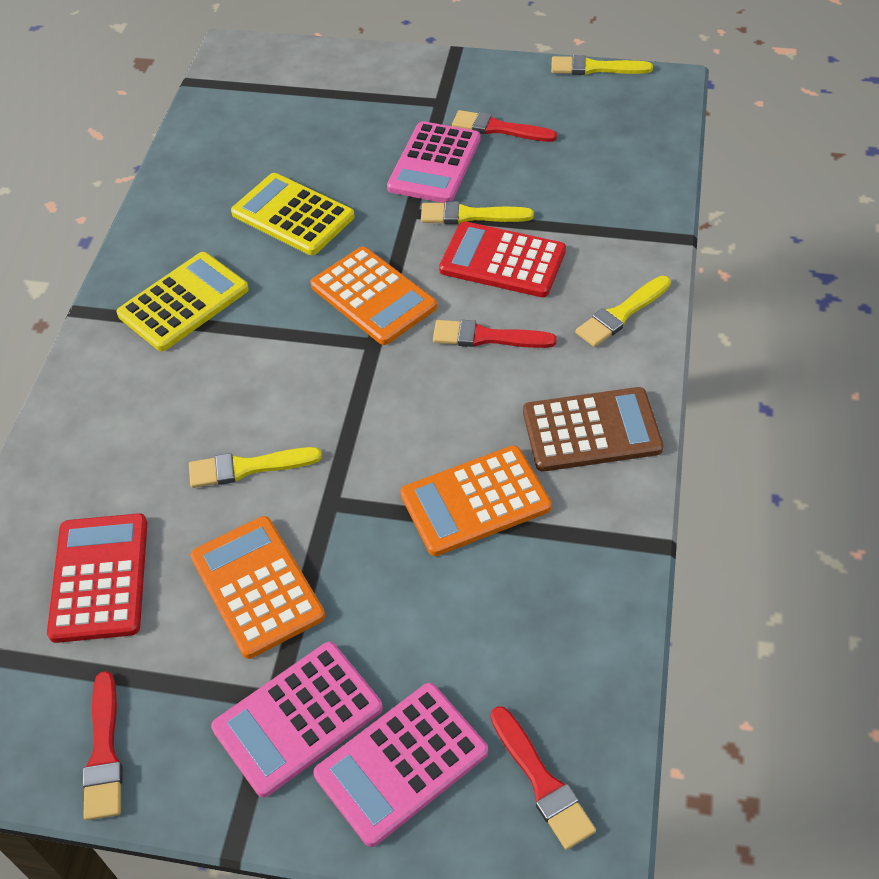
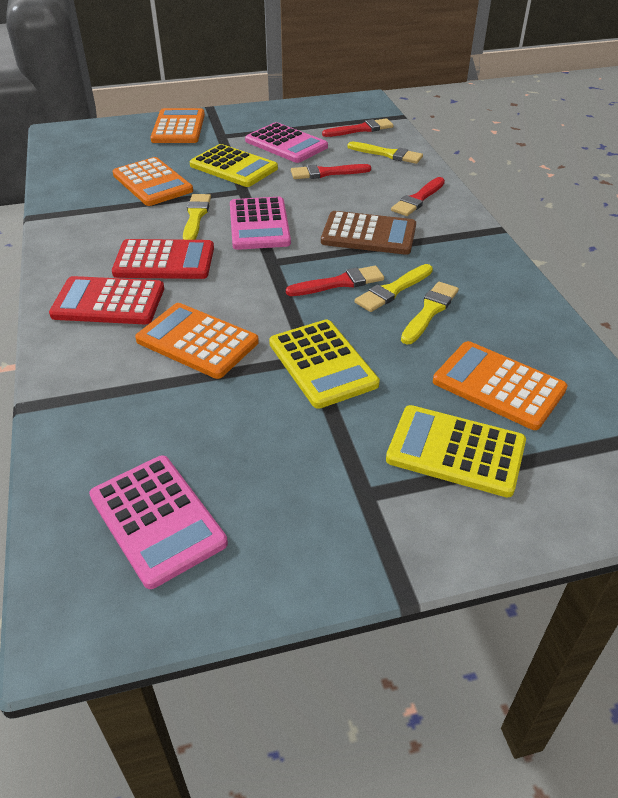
orange calculator: 3 -> 4
yellow calculator: 2 -> 3

